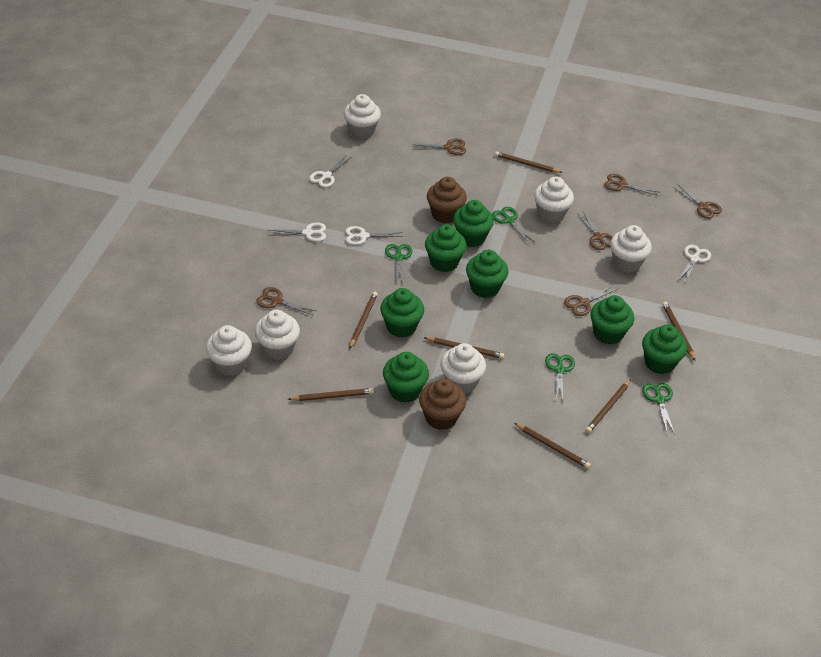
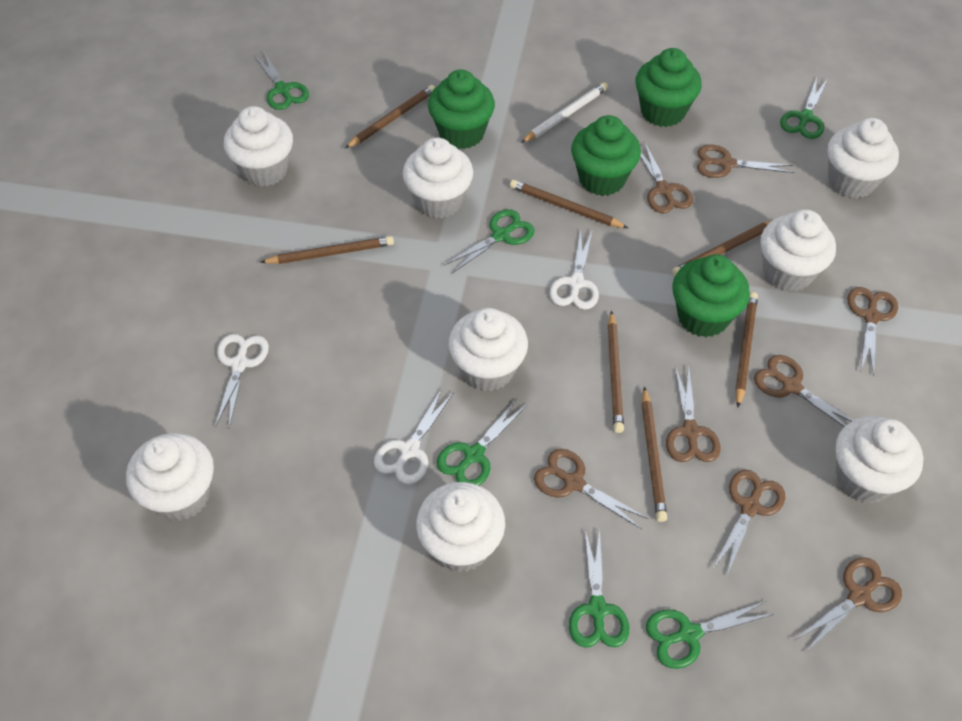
brown cupcake: 2 -> 0
brown scissors: 6 -> 8
green cupcake: 7 -> 4
green scissors: 4 -> 6
white cupcake: 6 -> 8
white pencil: 0 -> 1
white scissors: 4 -> 3

